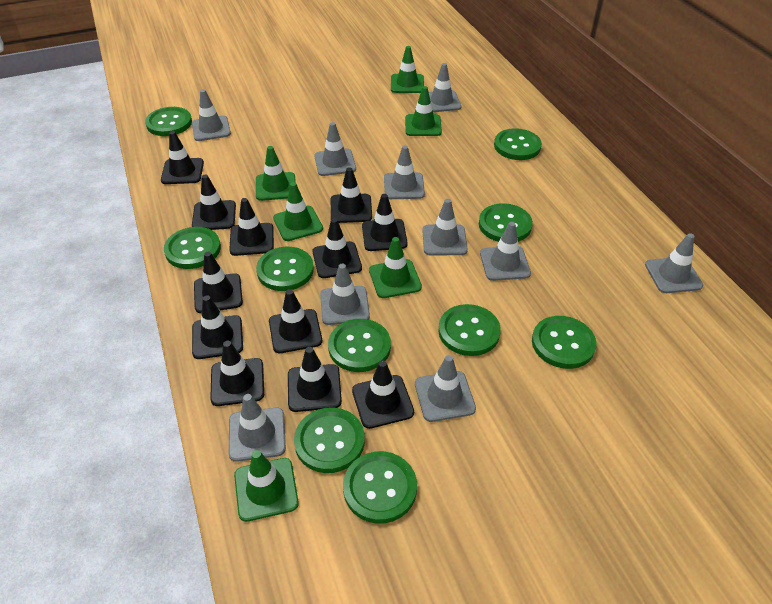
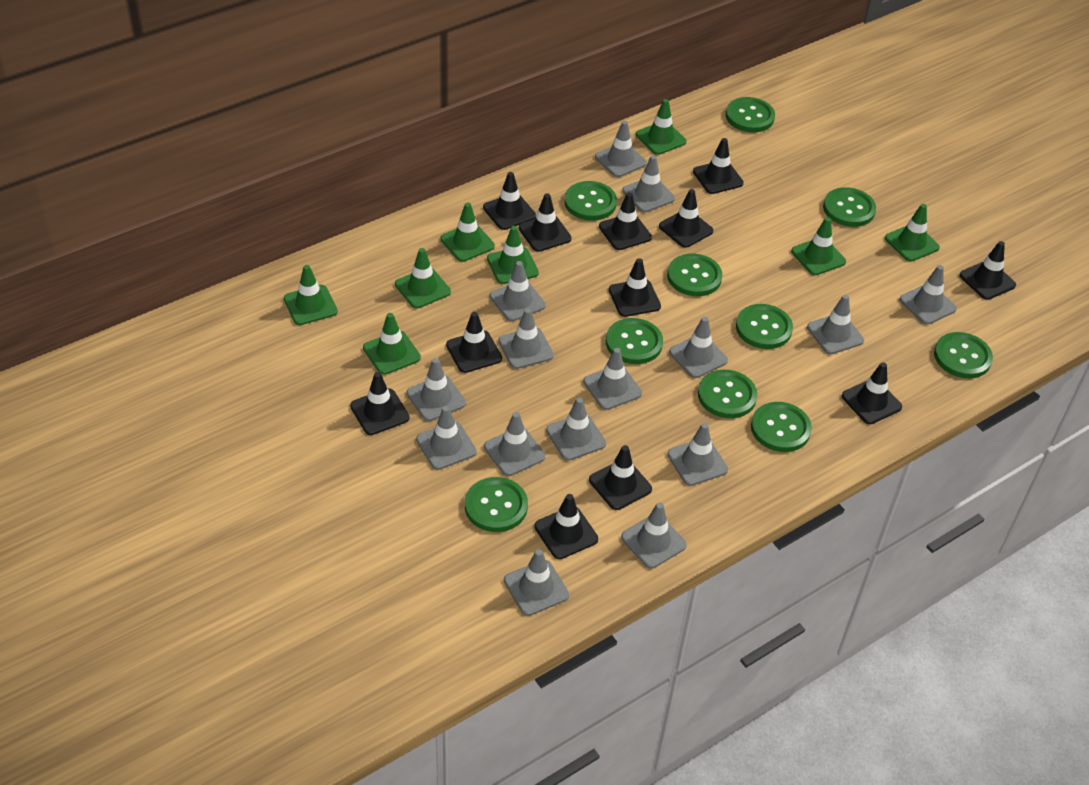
green traffic cone: 6 -> 8
grey traffic cone: 10 -> 15

